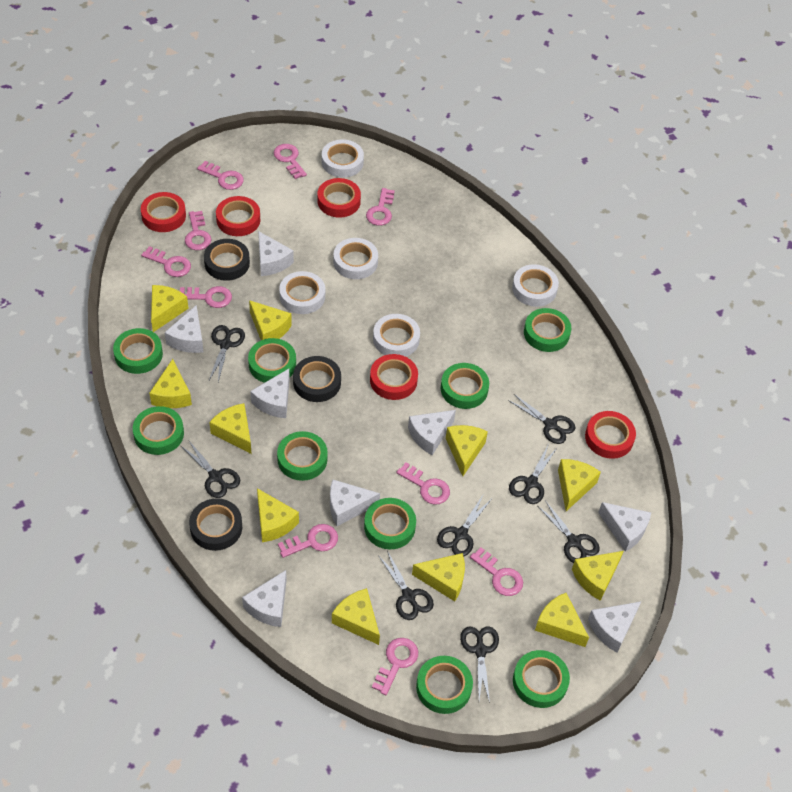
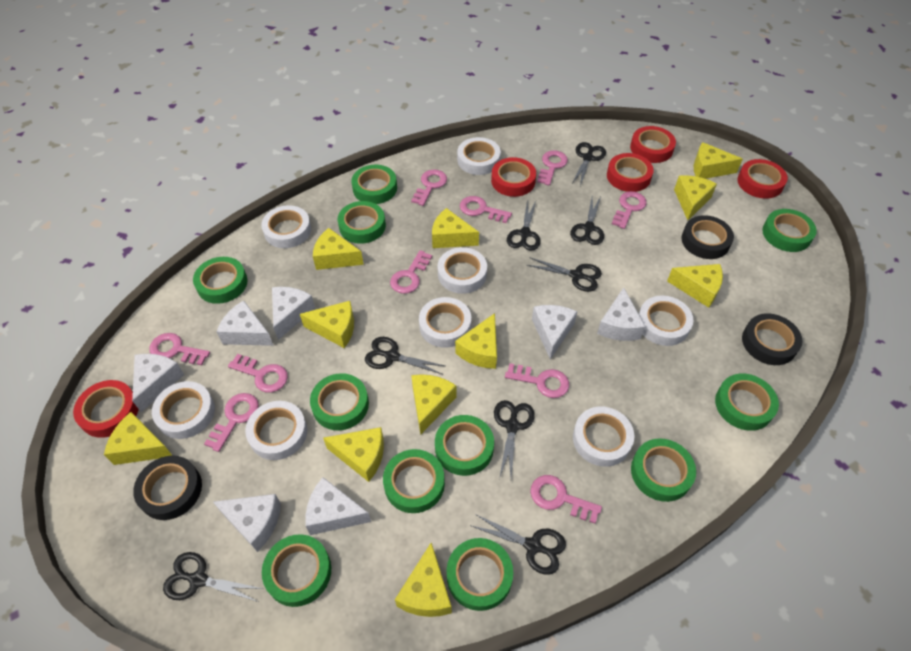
green tape: 9 -> 11
white cheese: 8 -> 7
white tape: 5 -> 8

